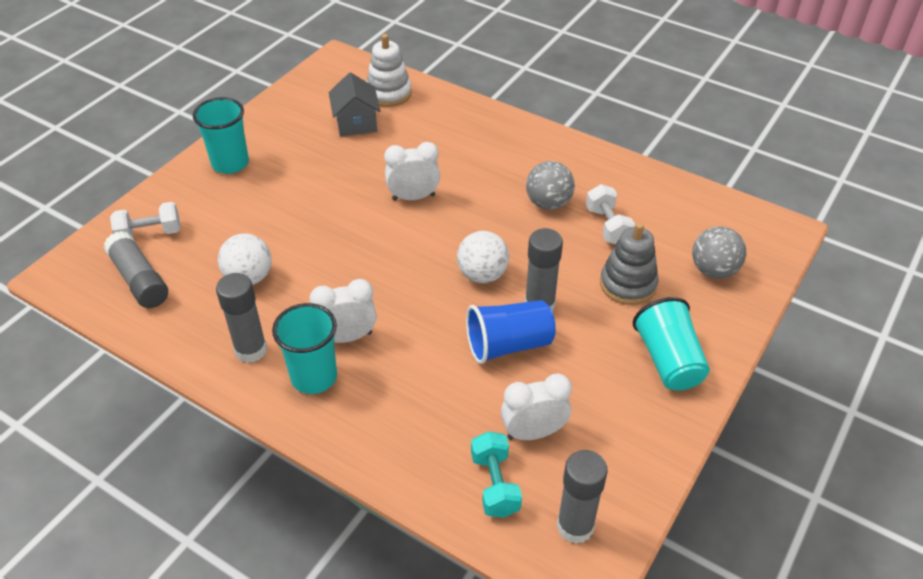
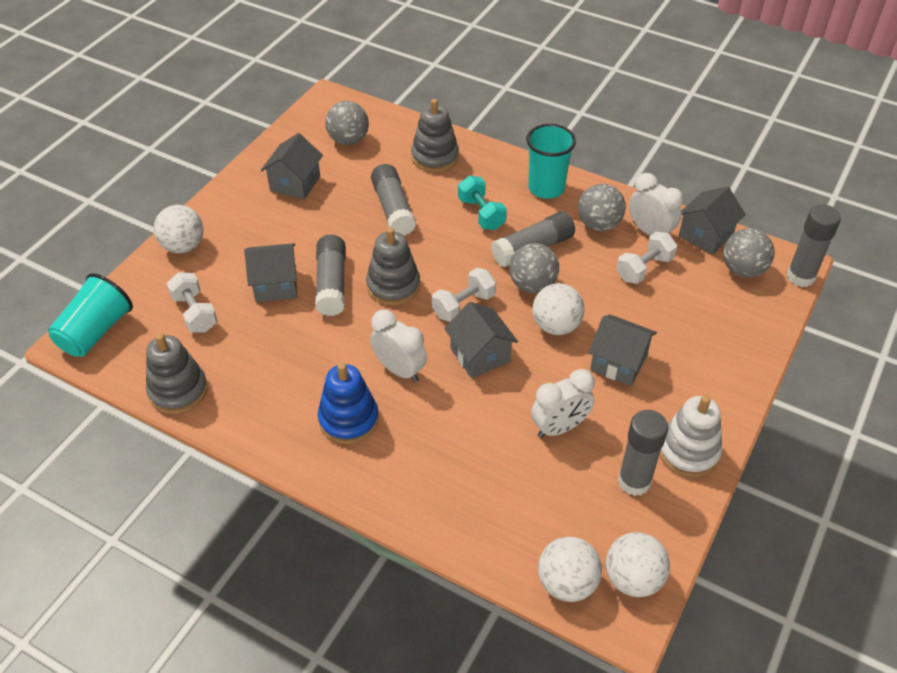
blue cup: 1 -> 0
blue stacking toy: 0 -> 1
grey ball: 2 -> 4
grey glue stick: 4 -> 5
grey house: 1 -> 5
grey stacking toy: 1 -> 3
turquoise cup: 3 -> 2
white ball: 2 -> 4
white dumbbell: 2 -> 3

